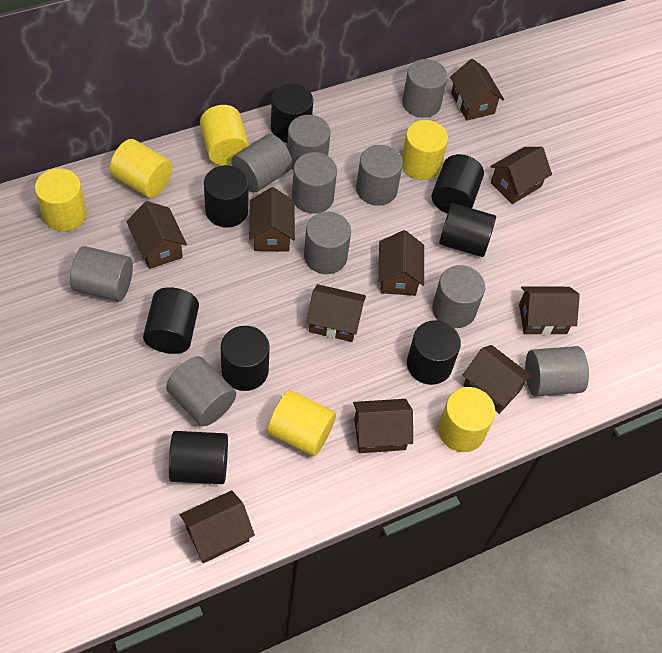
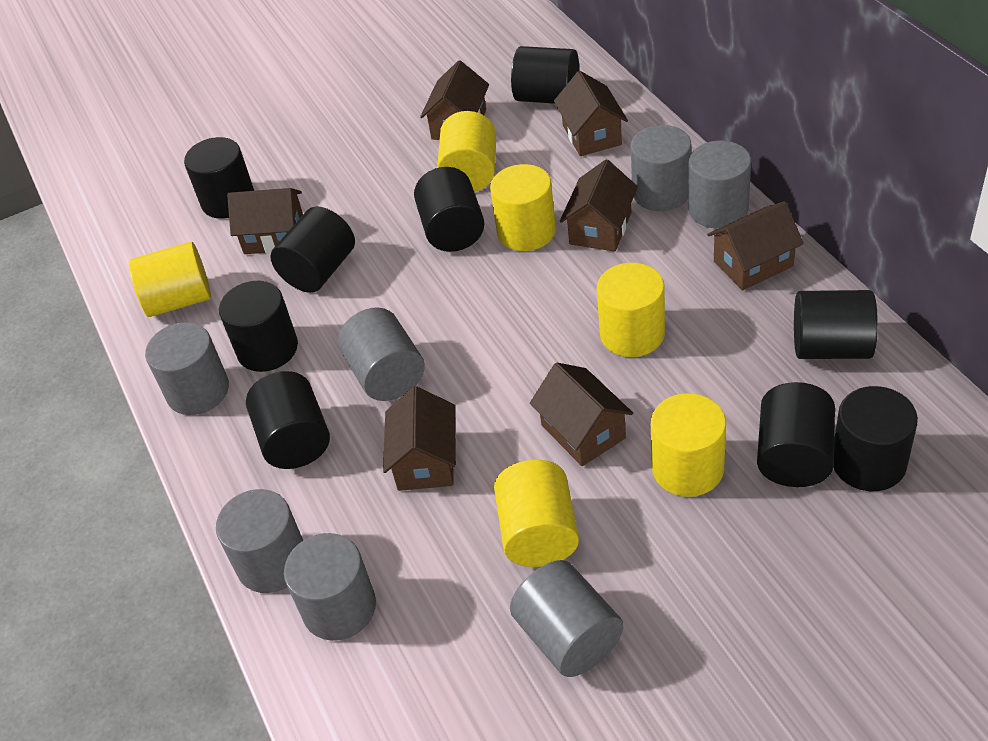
black cylinder: 8 -> 9
brown house: 10 -> 7
grey cylinder: 10 -> 7

